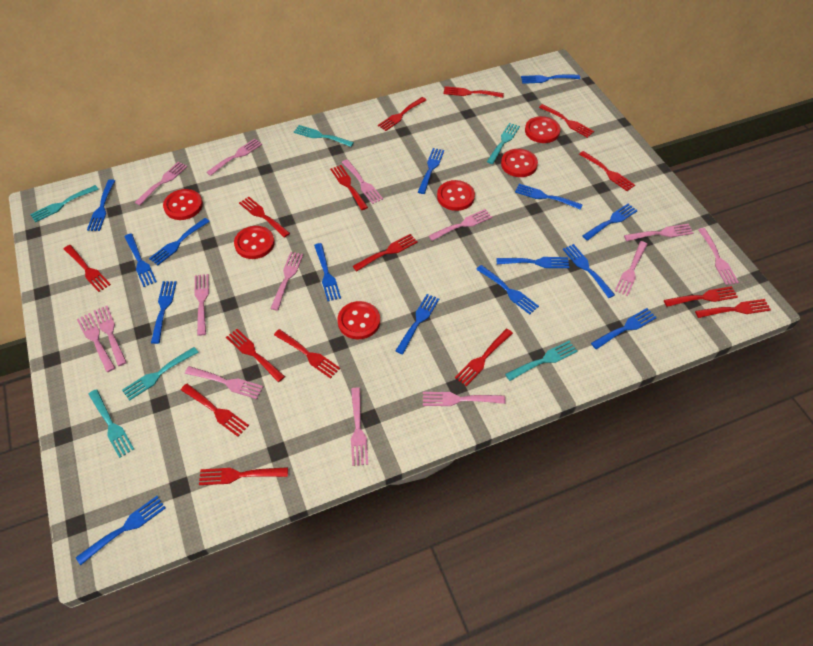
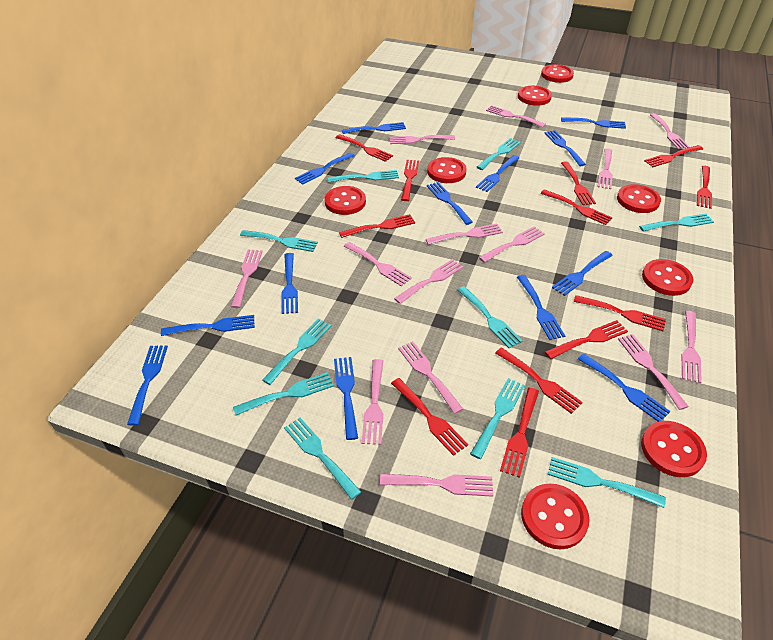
blue fork: 15 -> 13
red button: 6 -> 8
red fork: 15 -> 12
turquoise fork: 6 -> 10

